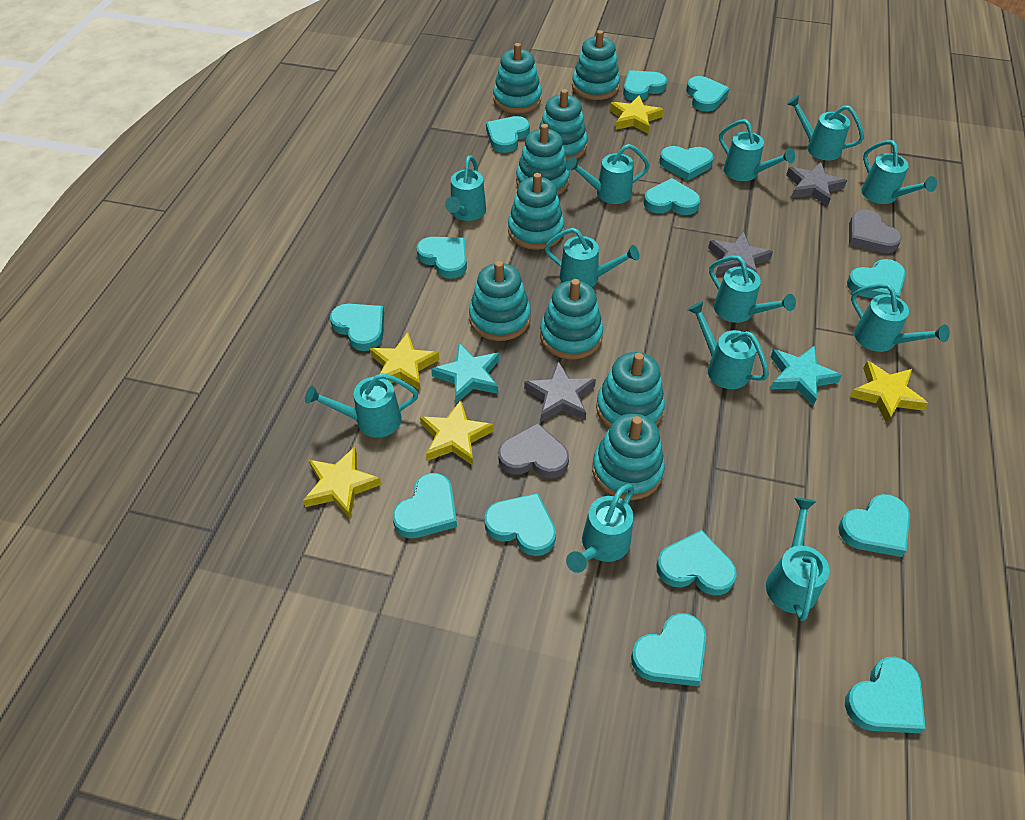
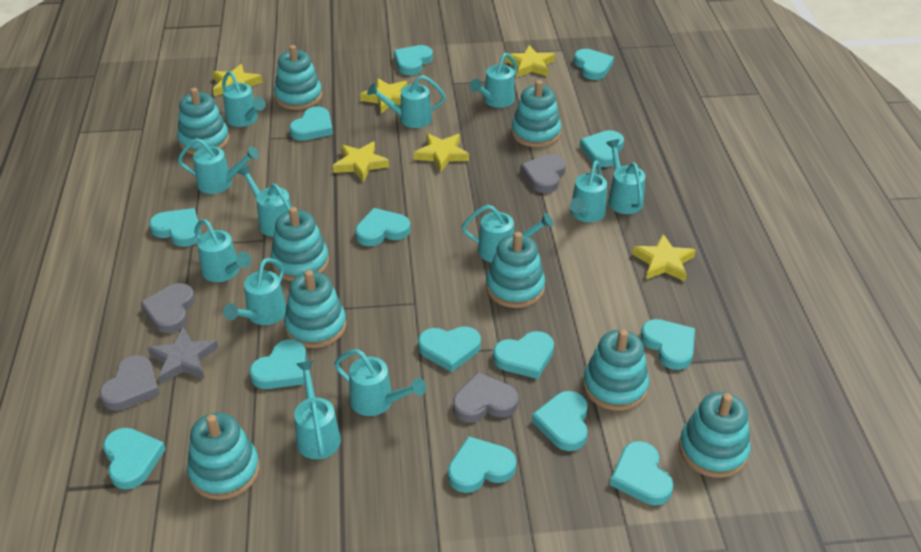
grey heart: 2 -> 4
grey star: 3 -> 1
turquoise star: 2 -> 0
yellow star: 5 -> 6

